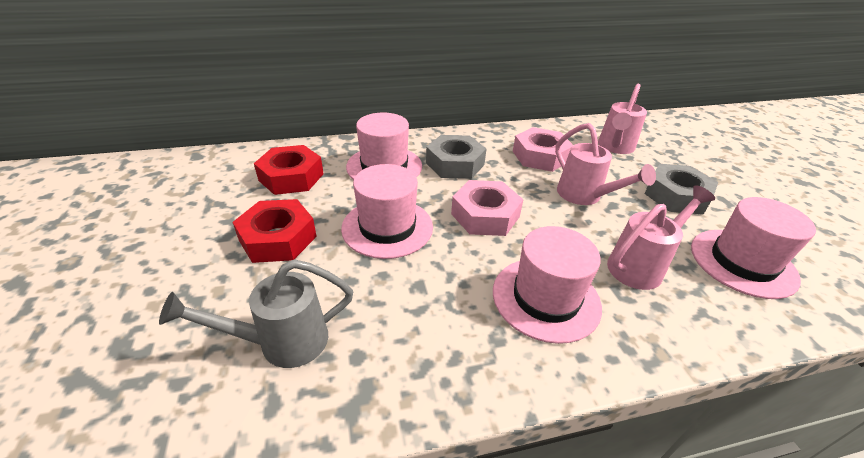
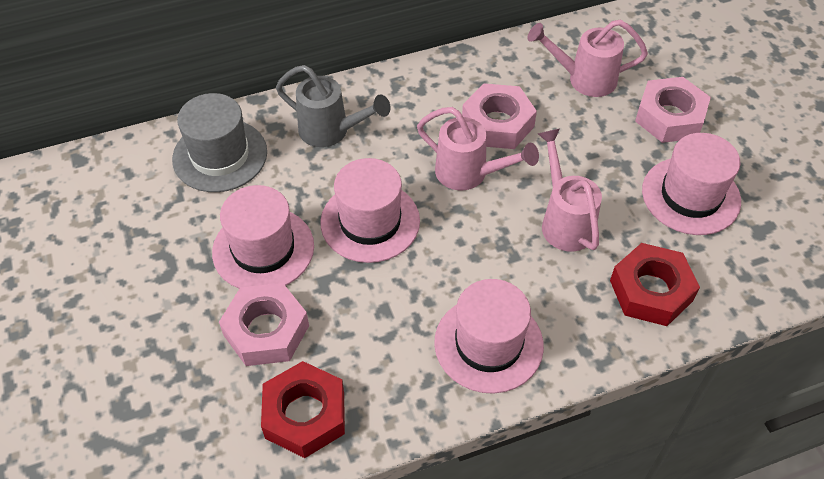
grey hat: 0 -> 1
grey nut: 2 -> 0
pink nut: 2 -> 3

